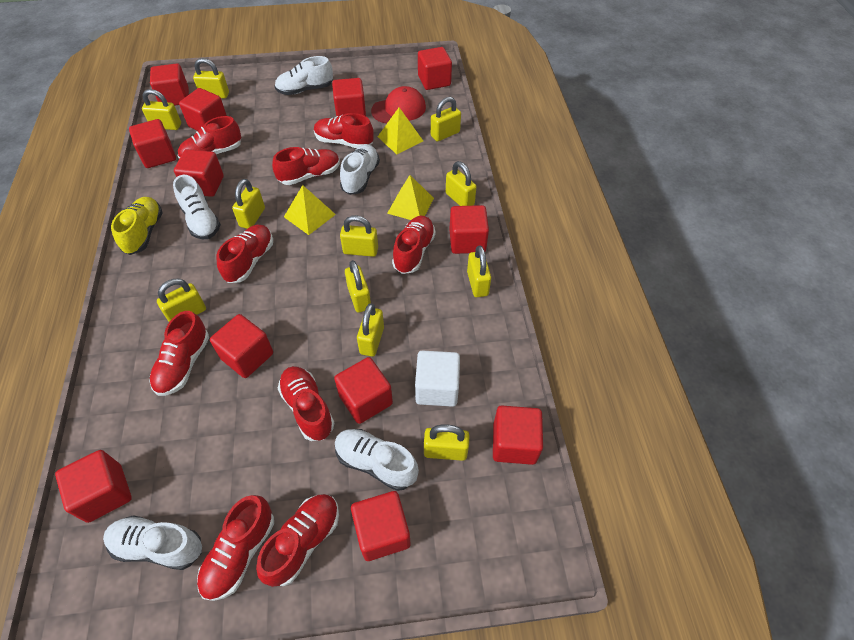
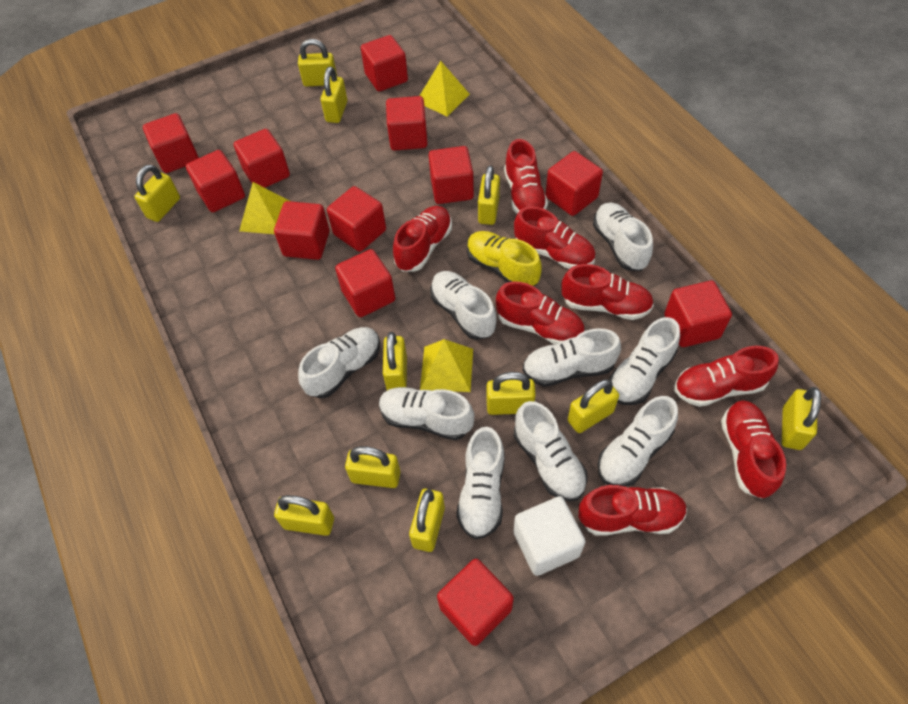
red cap: 1 -> 0
red shoe: 9 -> 8
white shoe: 5 -> 9

